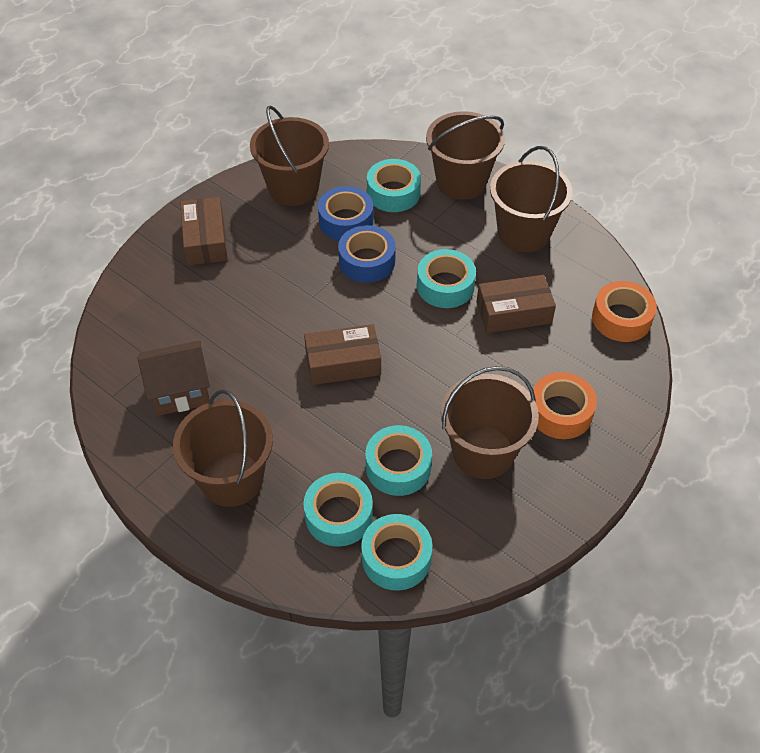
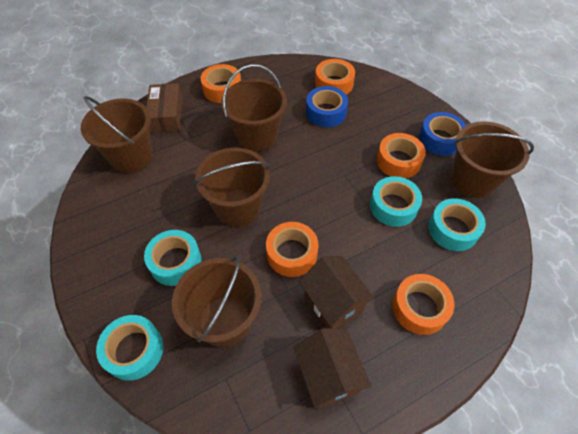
brown box: 3 -> 1
brown house: 1 -> 2
orange tape: 2 -> 5
turquoise tape: 5 -> 4

